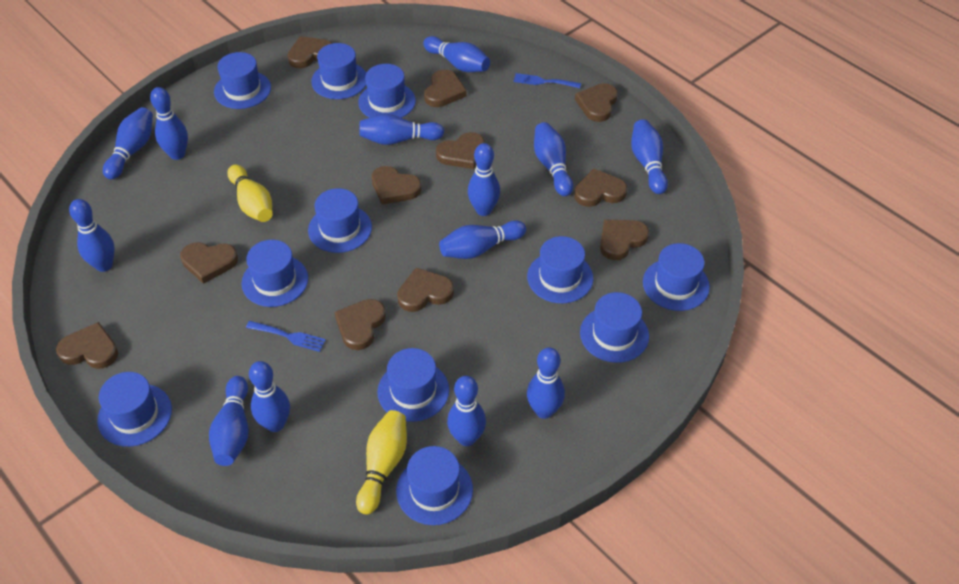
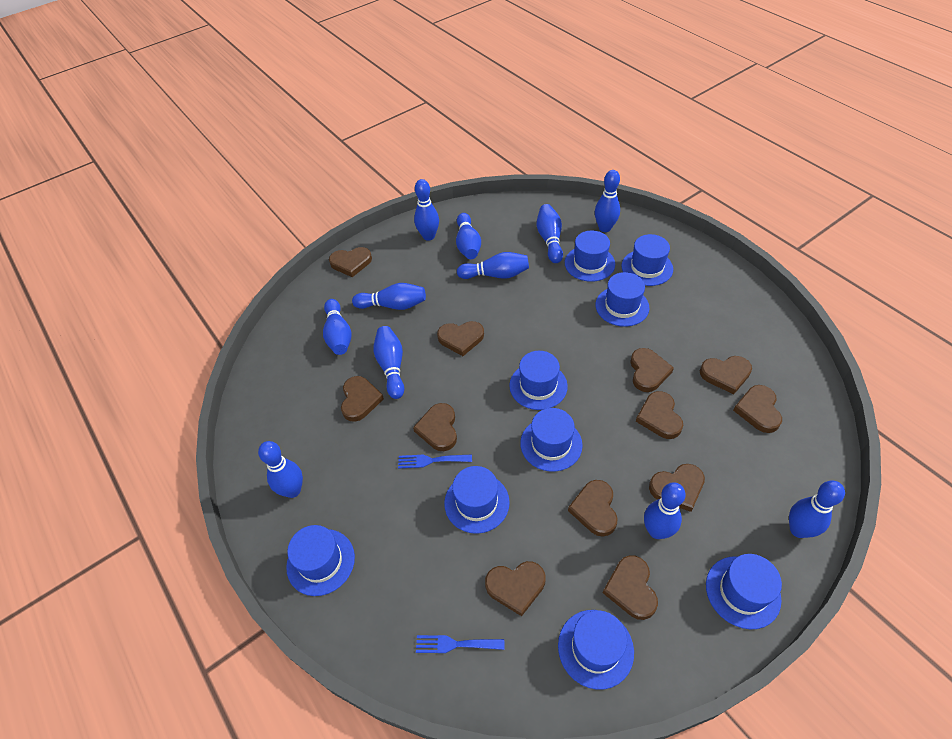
blue bowling pin: 13 -> 11
blue hat: 11 -> 9
brown heart: 11 -> 12
yellow bowling pin: 2 -> 0

